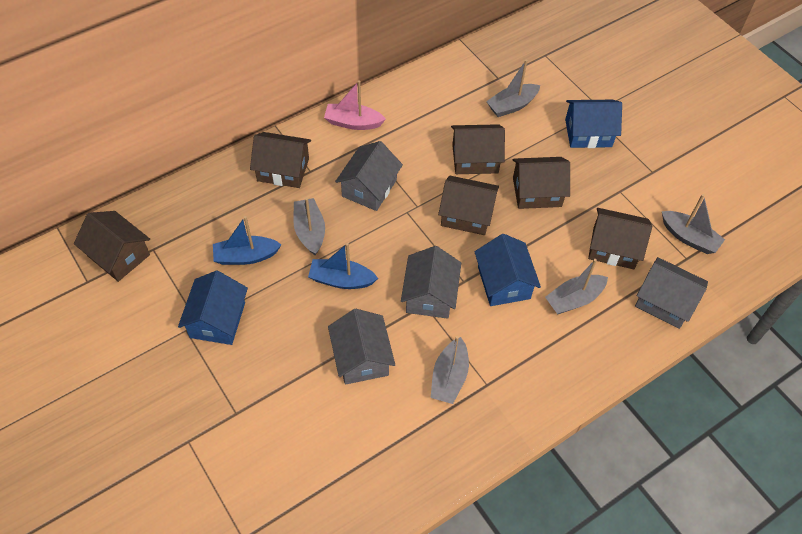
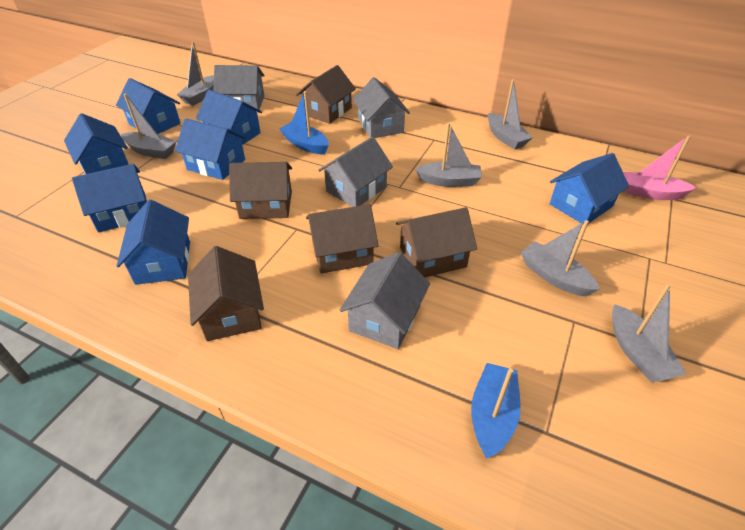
blue house: 3 -> 7
brown house: 6 -> 5
grey boat: 5 -> 6

